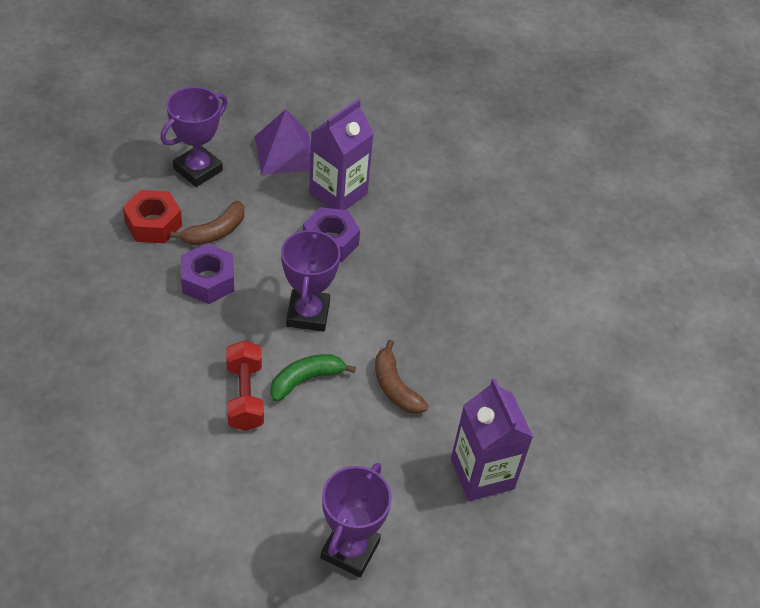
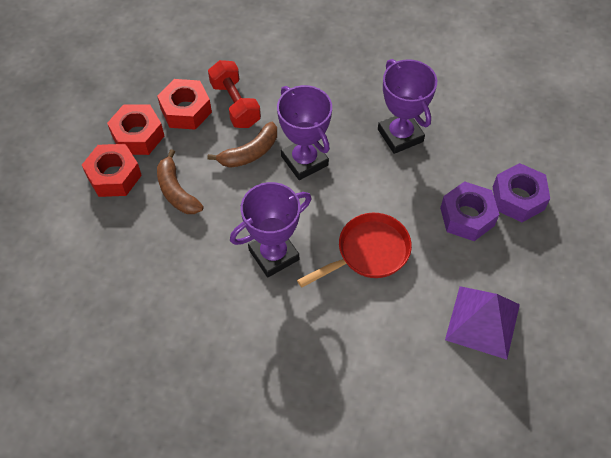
green banana: 1 -> 0
purple carton: 2 -> 0
red nut: 1 -> 3
red pan: 0 -> 1

